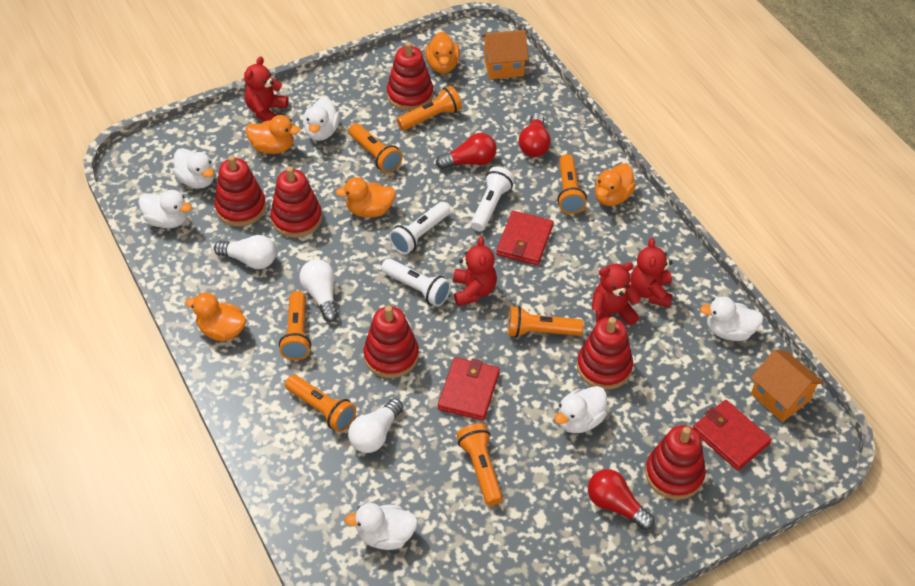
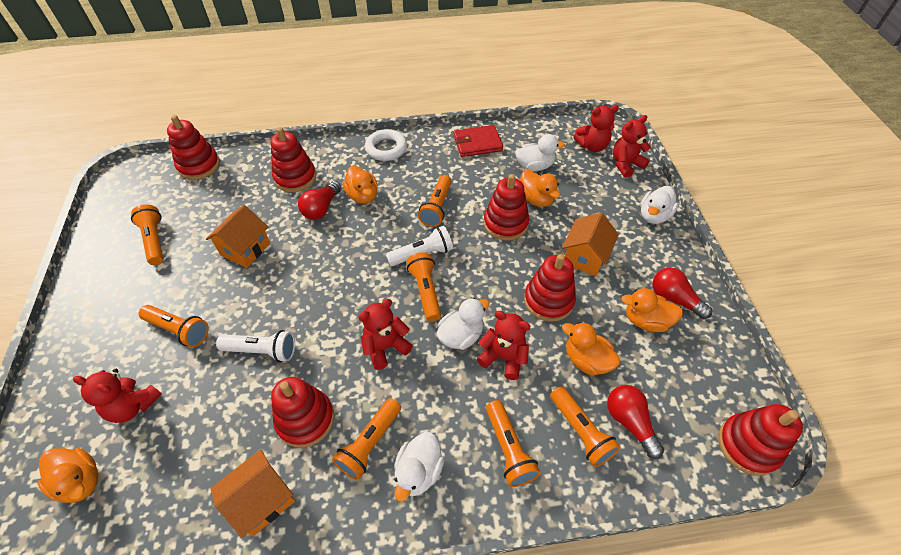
orange house: 2 -> 3
red teddy bear: 4 -> 5
red wallet: 3 -> 1
white duck: 6 -> 4
white flashlight: 3 -> 2
white light bulb: 3 -> 0
white ring: 0 -> 1

